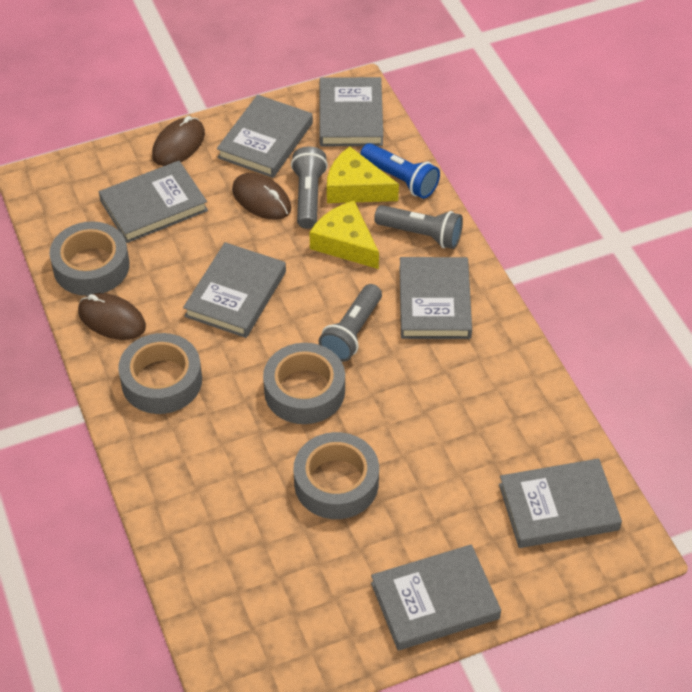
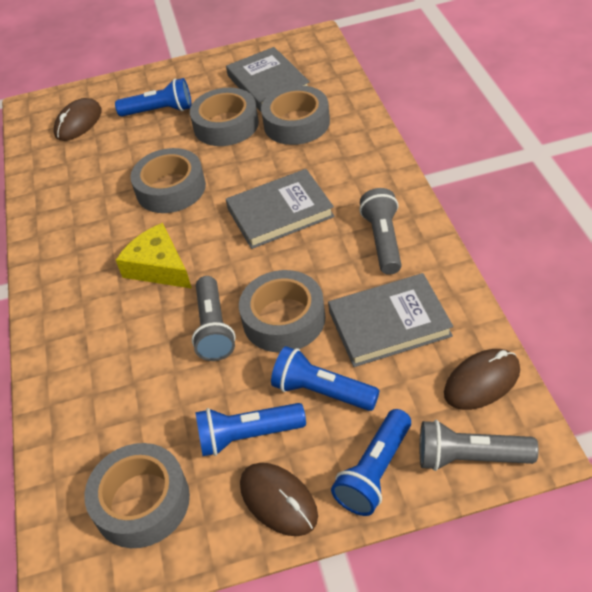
blue flashlight: 1 -> 4
grey book: 7 -> 3
grey tape: 4 -> 5
yellow cheese: 2 -> 1

